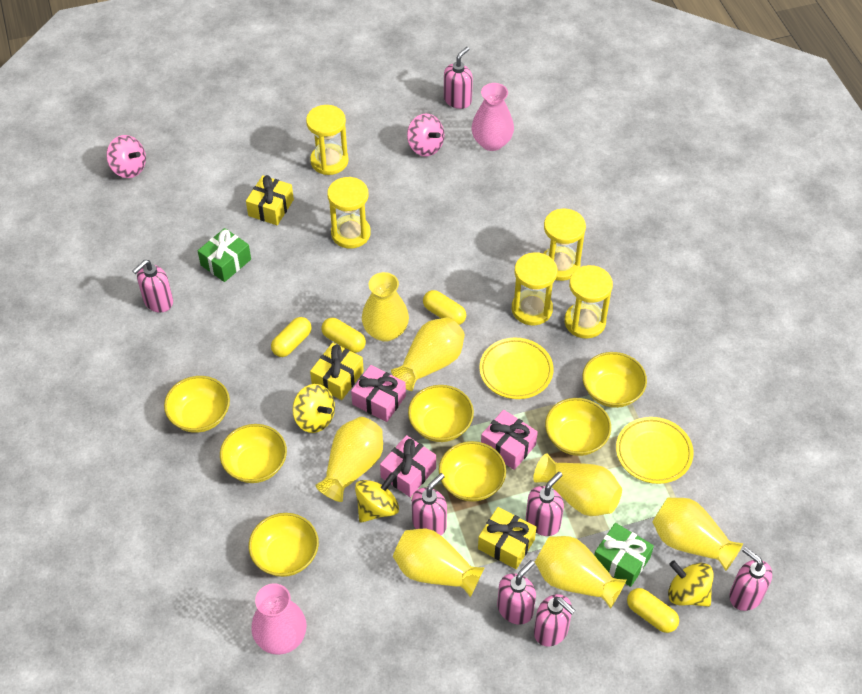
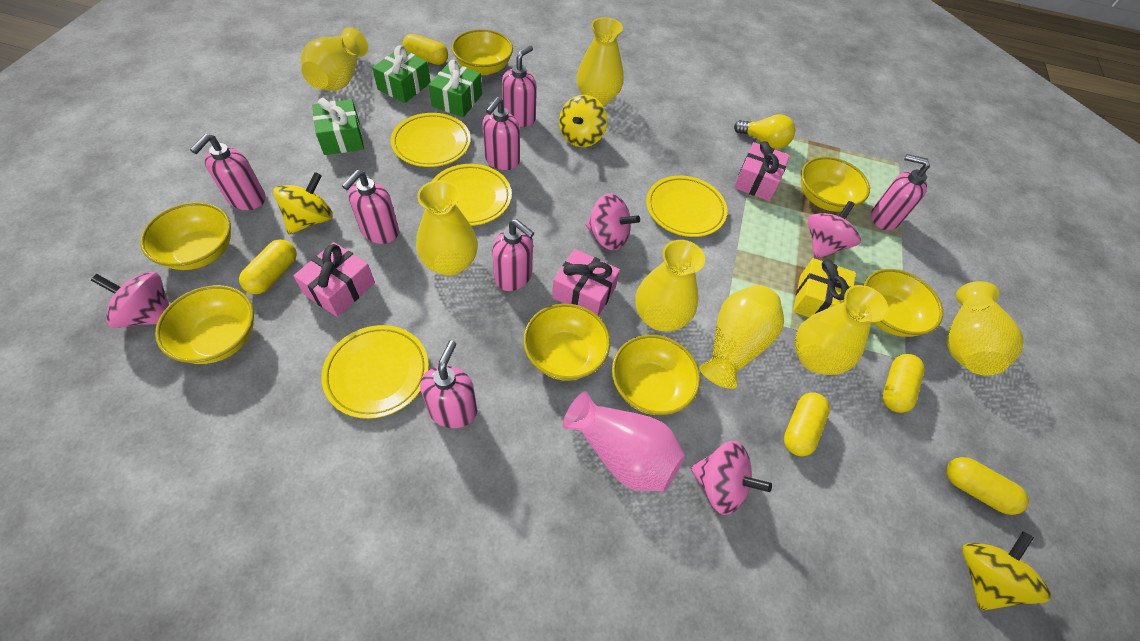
green gift: 2 -> 3
pink spinning top: 2 -> 4
pink vase: 2 -> 1
yellow capsule: 4 -> 5
yellow gift: 3 -> 1
yellow hourglass: 5 -> 0
yellow light bulb: 0 -> 1
yellow plate: 2 -> 4

